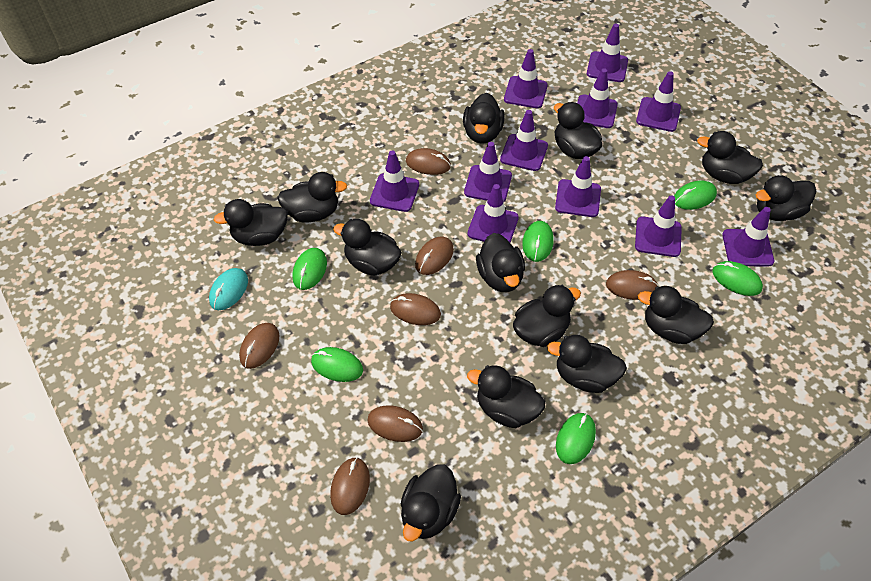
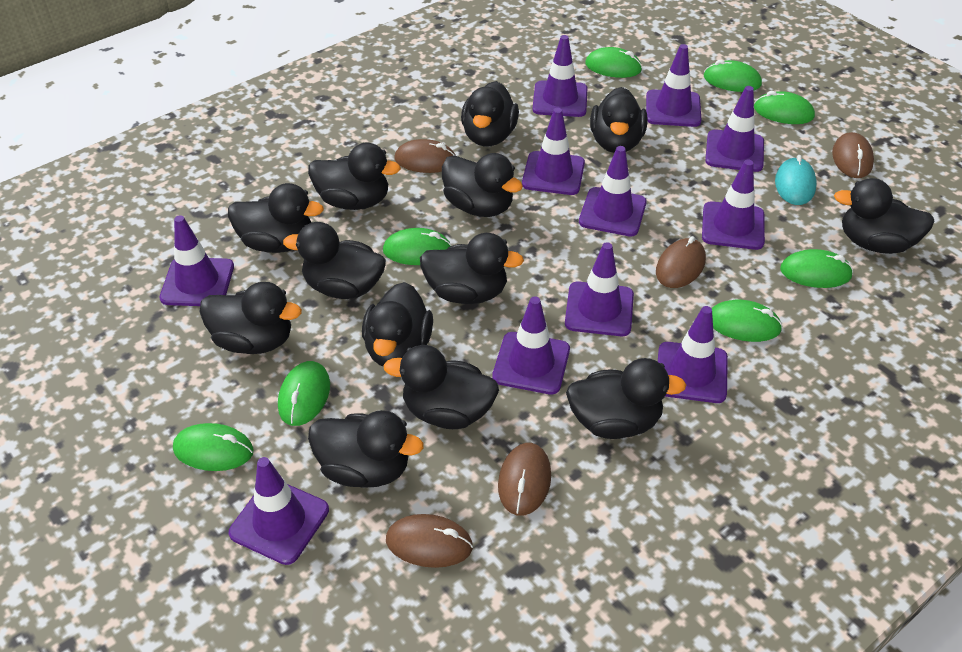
brown mouse: 7 -> 5
green mouse: 6 -> 8

